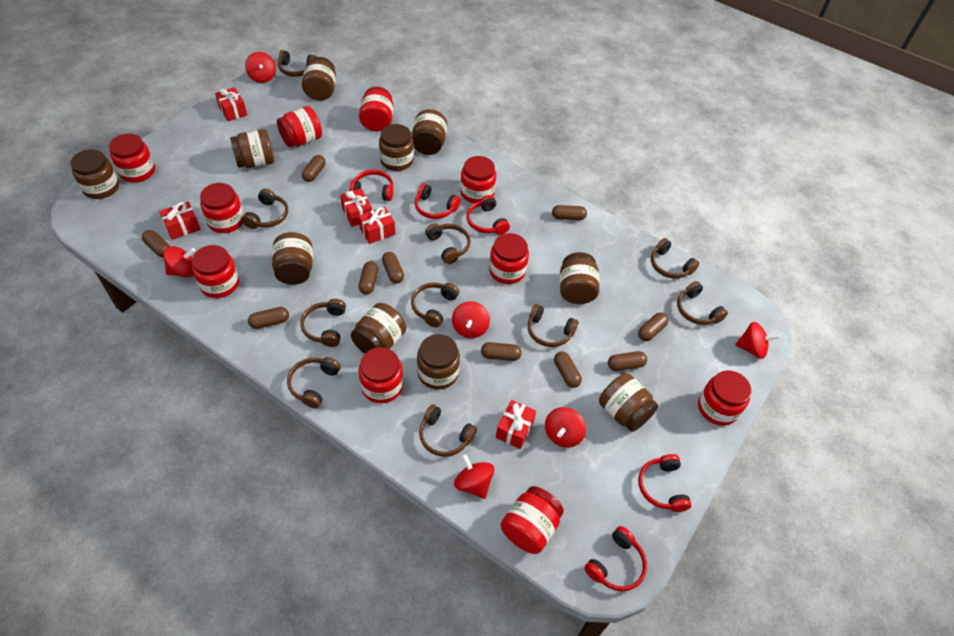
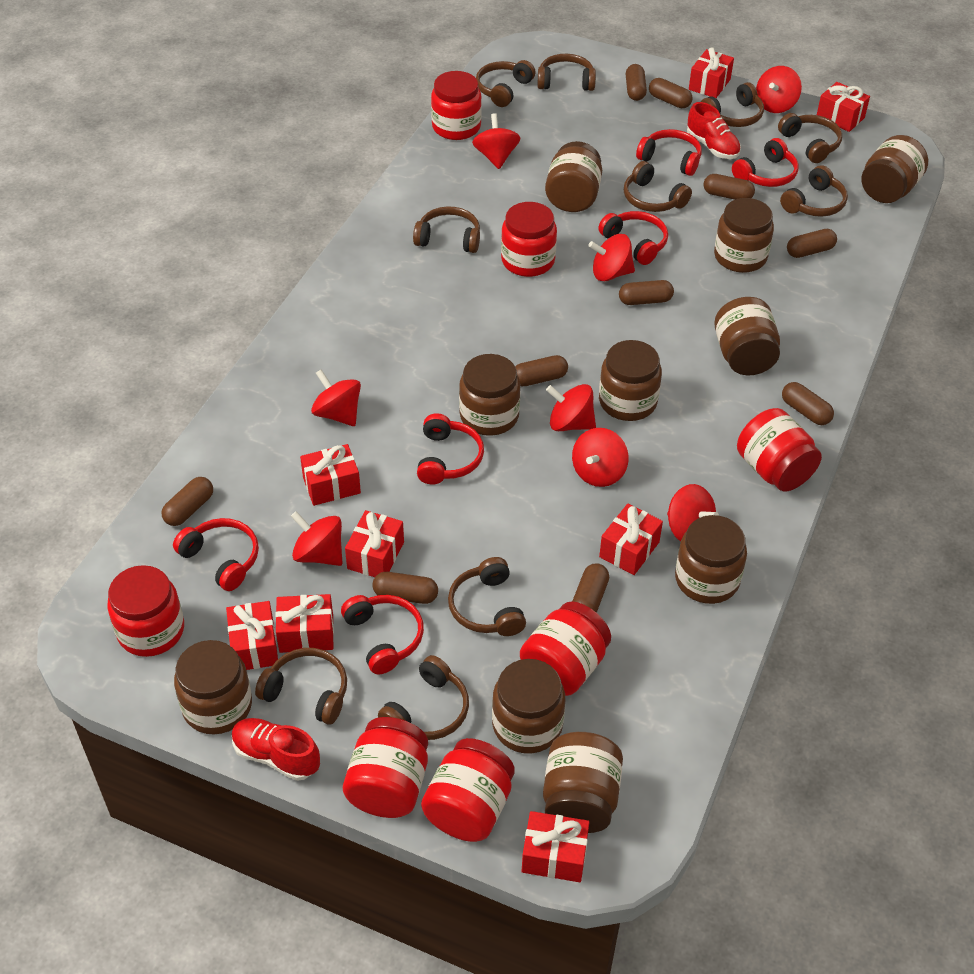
red gift: 5 -> 8
red headphones: 5 -> 6
red jar: 10 -> 7
red shoe: 0 -> 2
red spinning top: 6 -> 8

